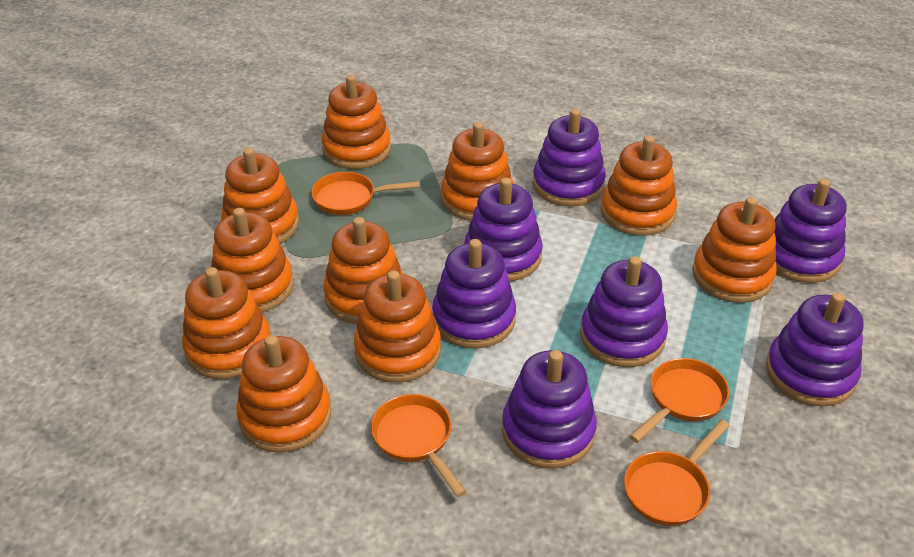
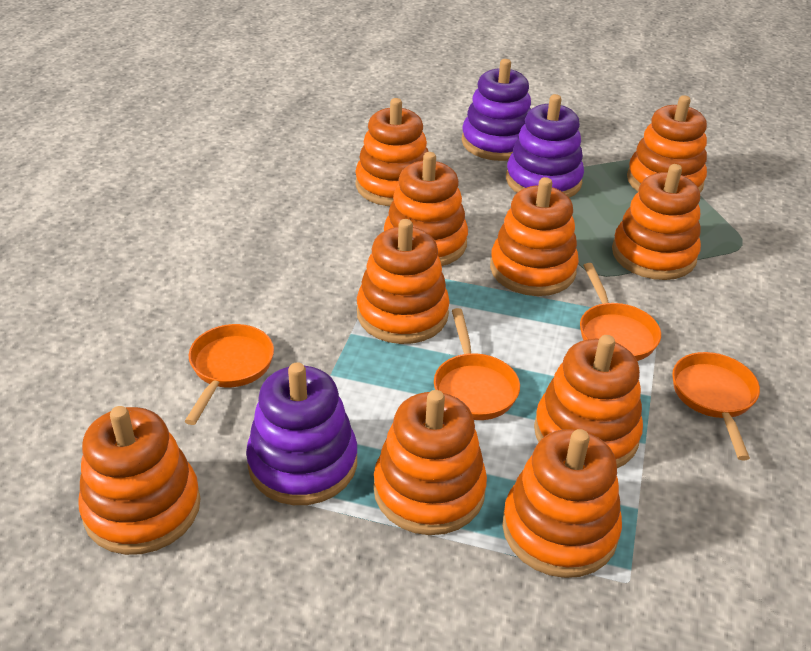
purple stacking toy: 7 -> 3

